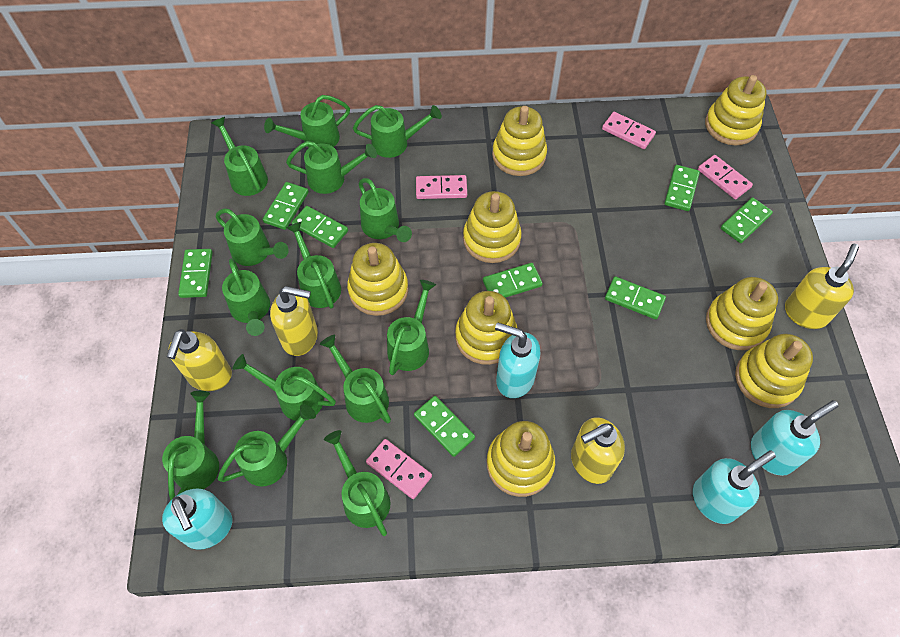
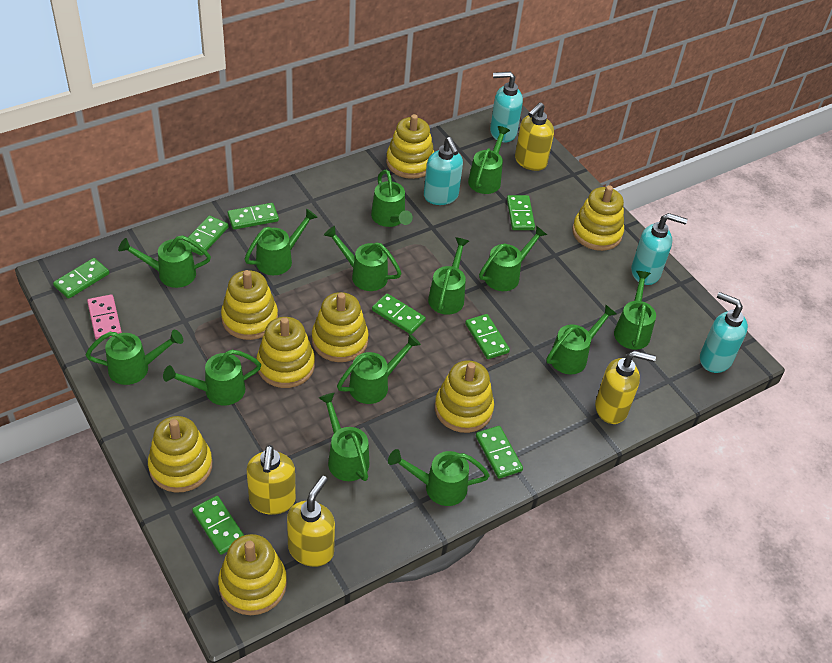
pink domino: 4 -> 1

